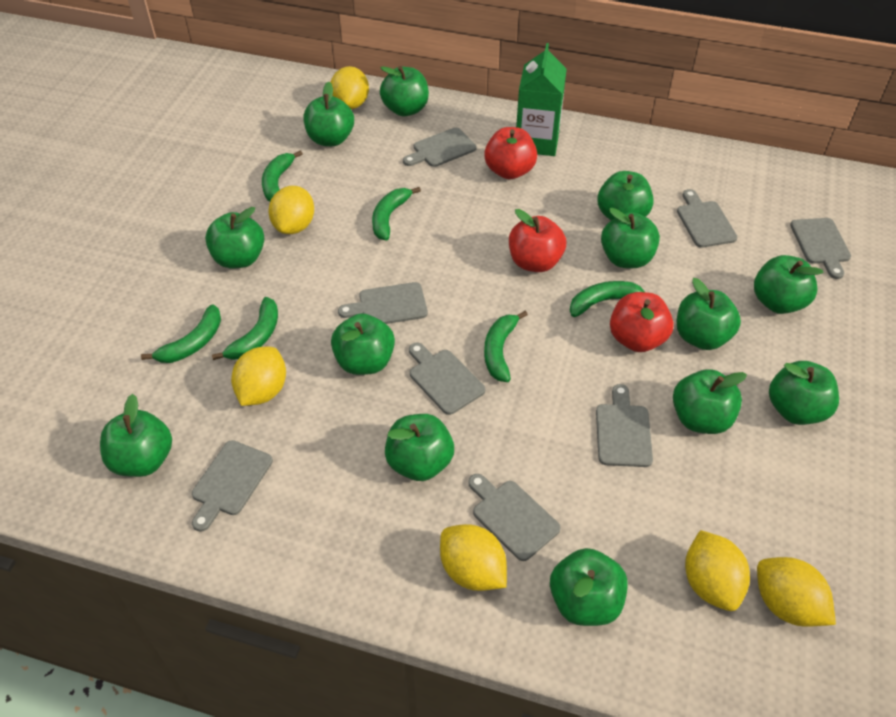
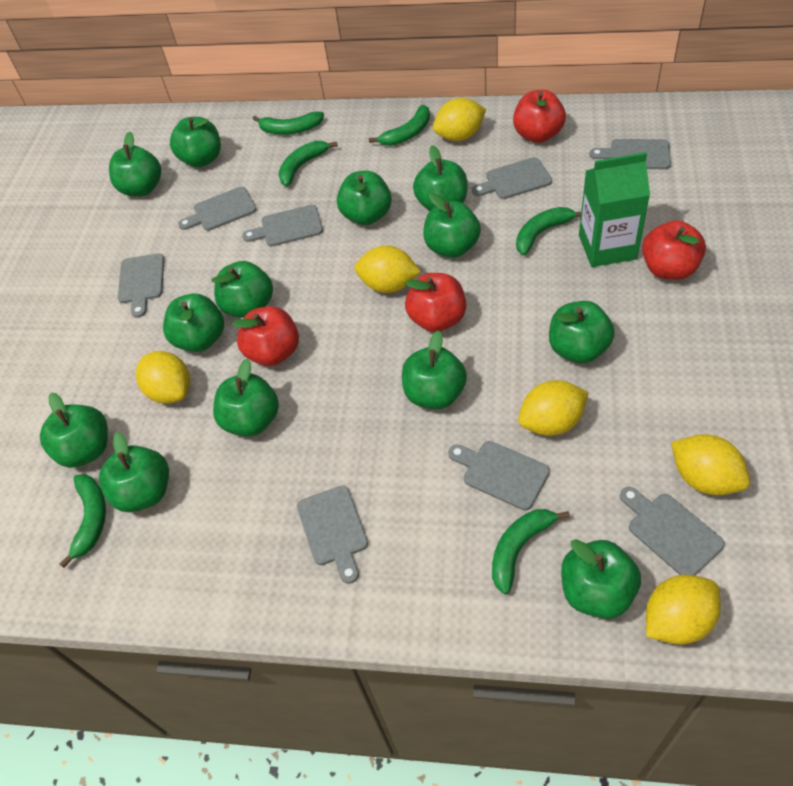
red apple: 3 -> 4

